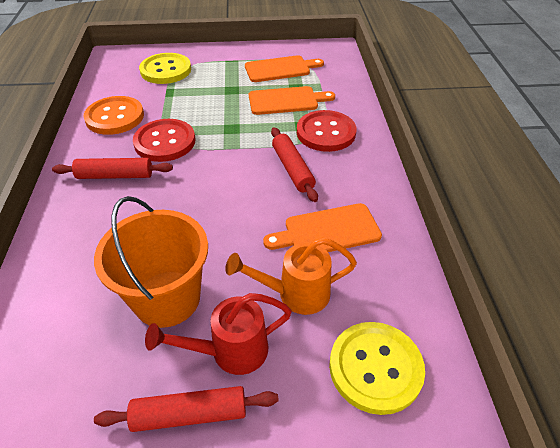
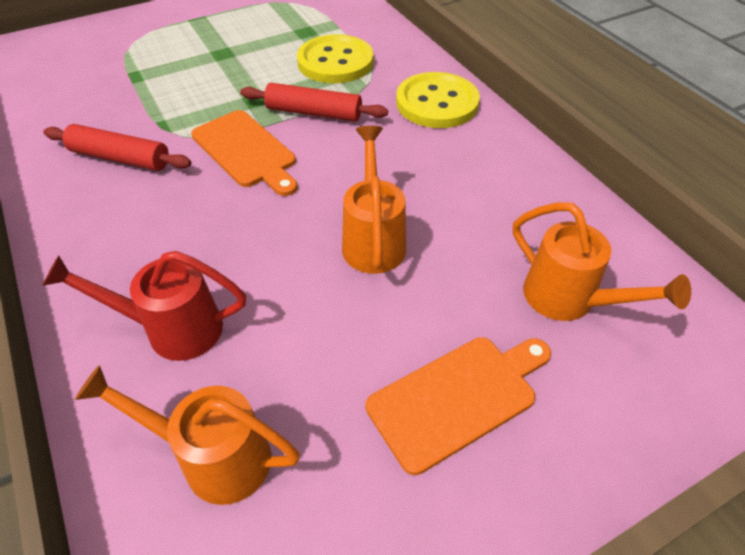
orange bucket: 1 -> 0
orange button: 1 -> 0
orange cutting board: 3 -> 2
orange watering can: 1 -> 3
red button: 2 -> 0
red rolling pin: 3 -> 2

